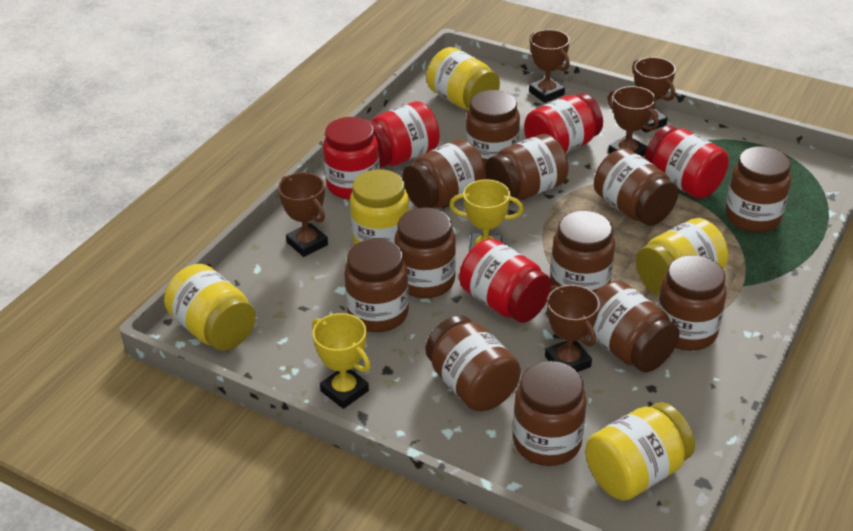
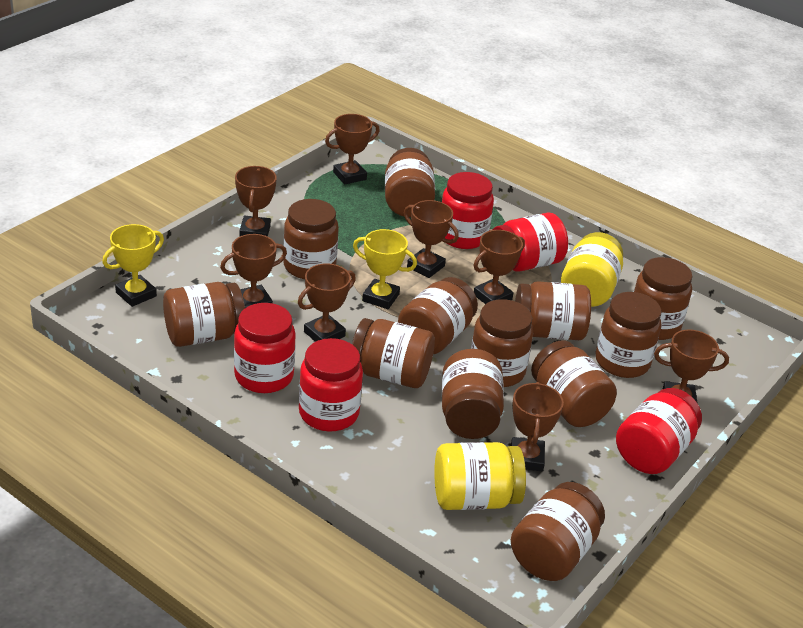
brown trophy: 5 -> 8
yellow jar: 5 -> 2

